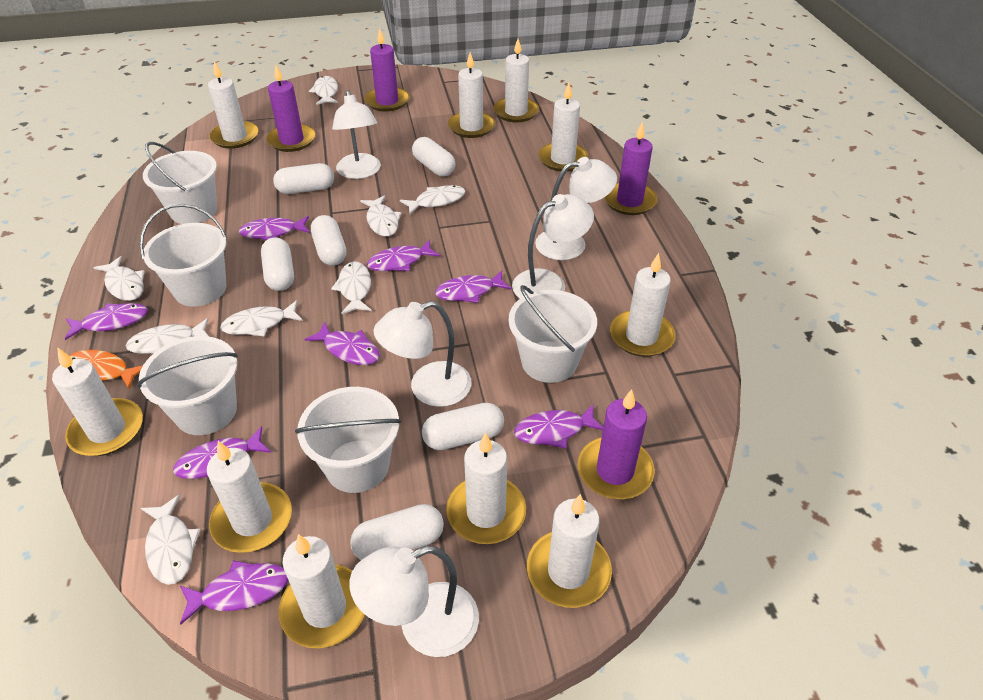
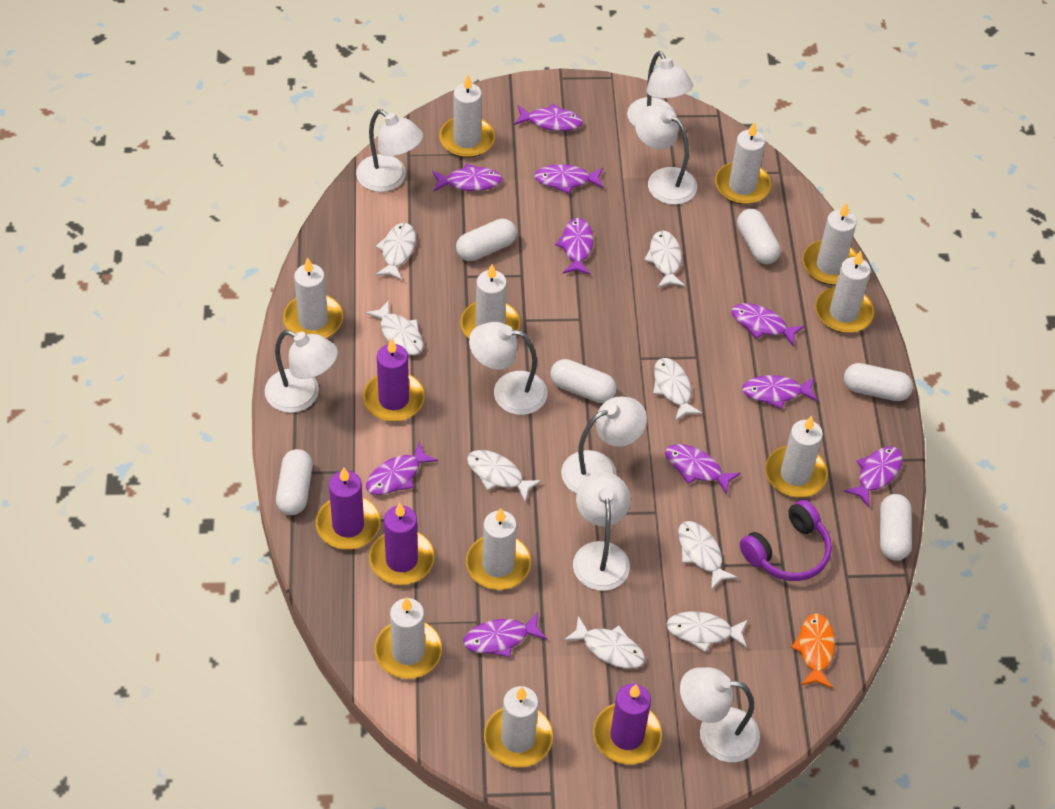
purple fish: 8 -> 10
purple headphones: 0 -> 1
white bucket: 5 -> 0
white lamp: 5 -> 8

